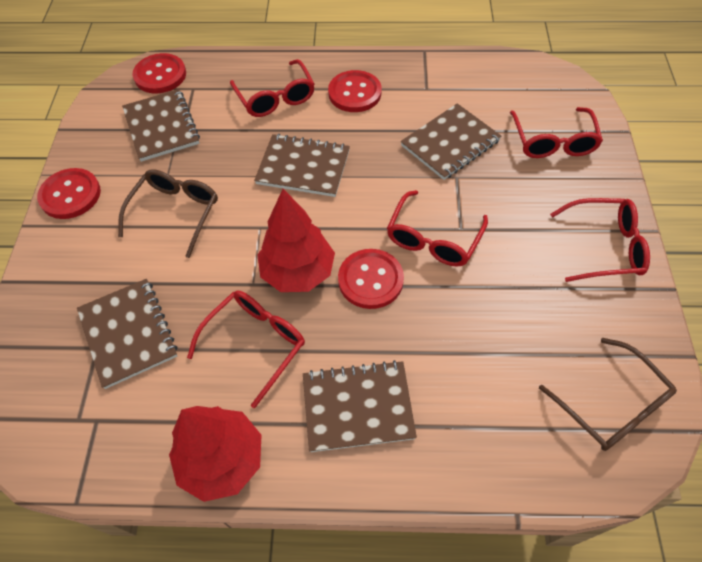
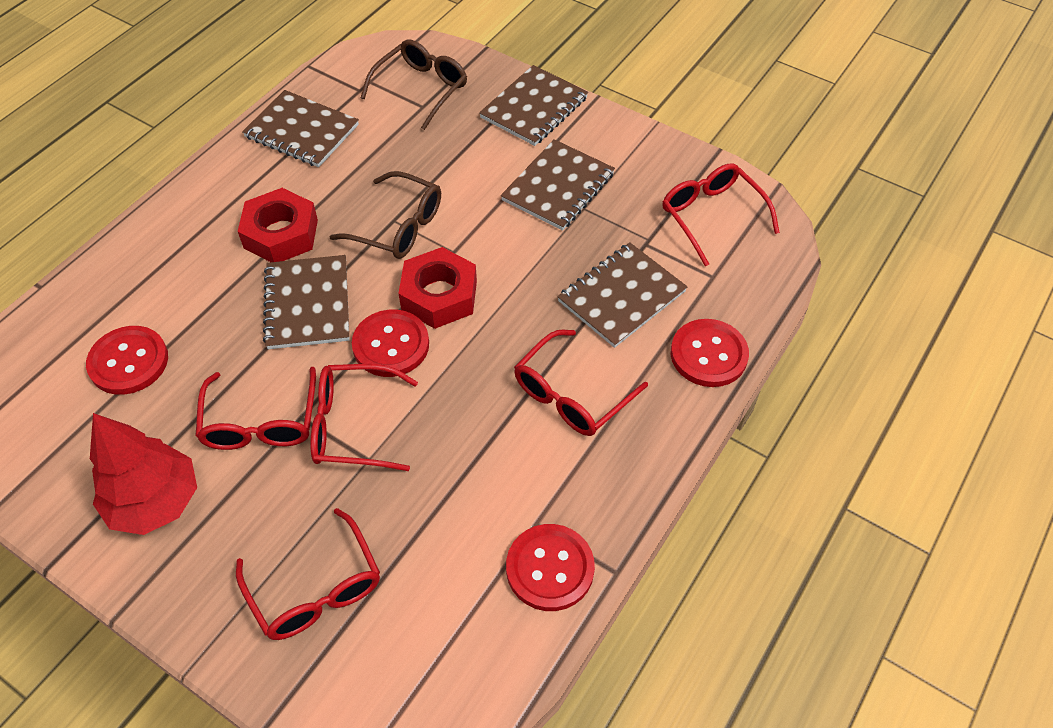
red nut: 0 -> 2
red tree: 2 -> 1

